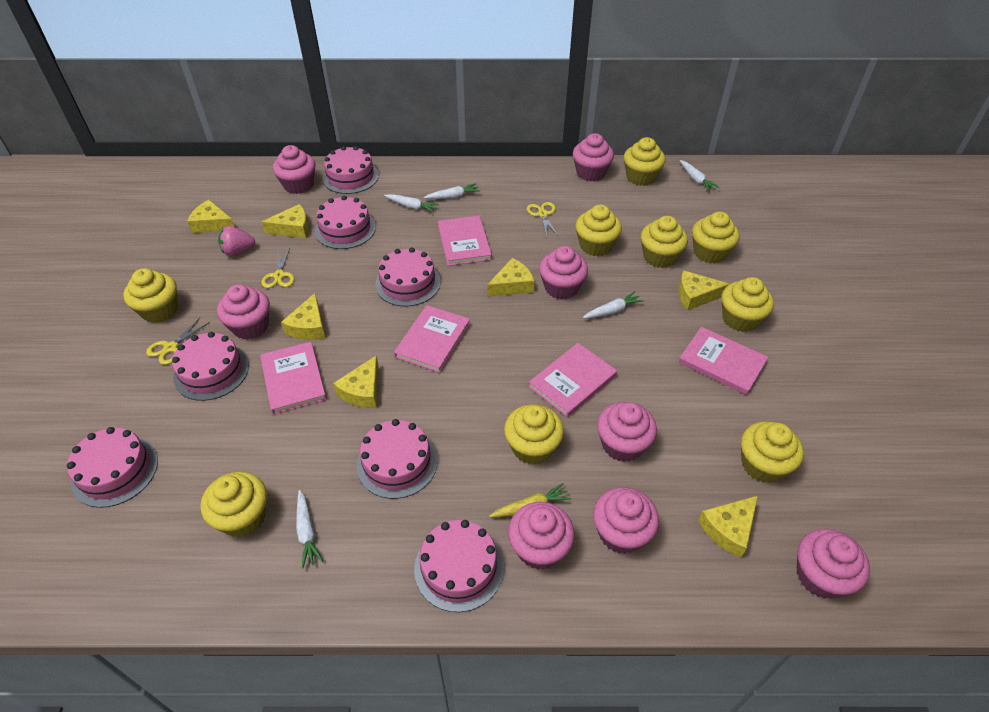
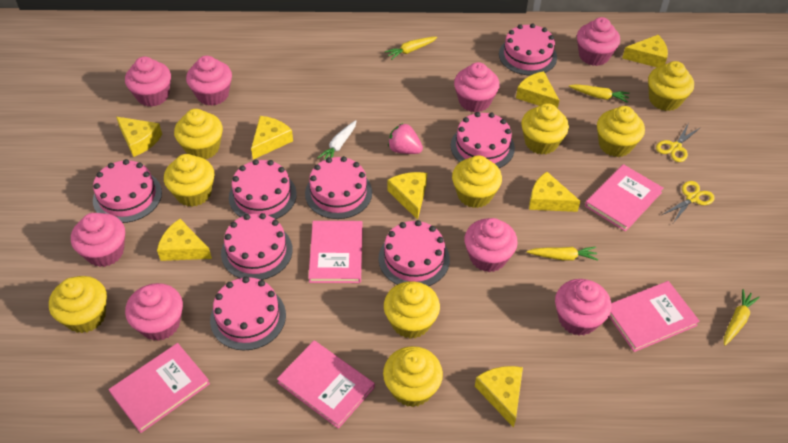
pink cake: 7 -> 8
white carrot: 5 -> 1
yellow carrot: 1 -> 4
yellow cheese: 7 -> 8
yellow scissors: 3 -> 2

